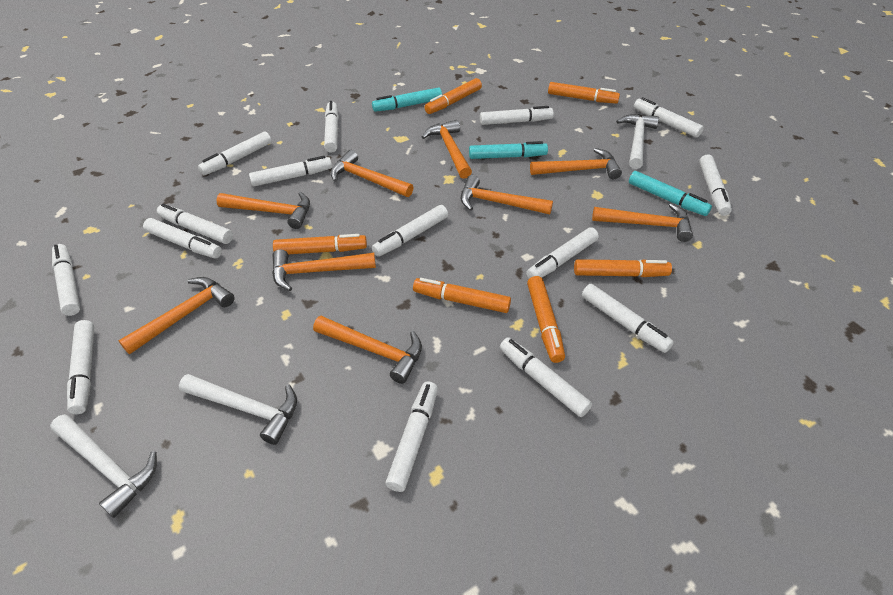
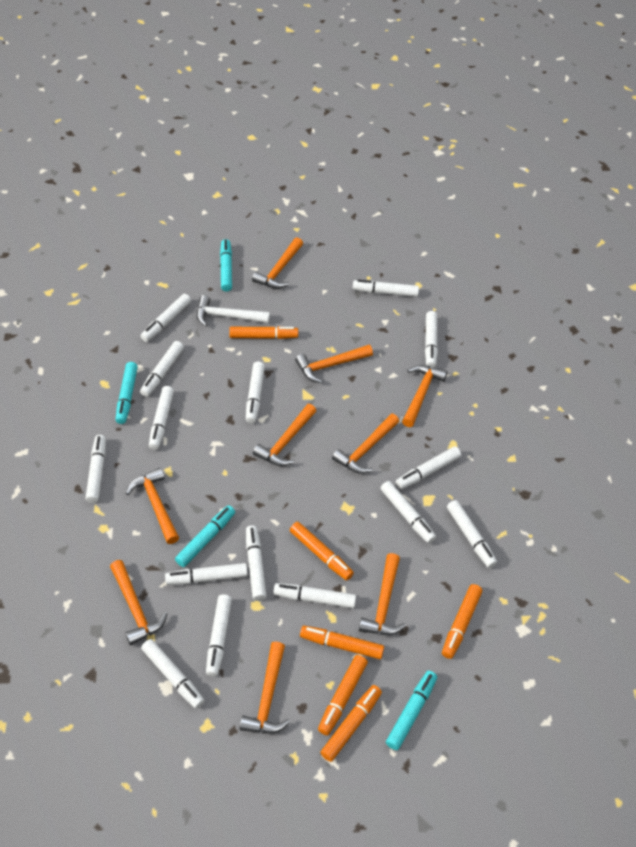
turquoise marker: 3 -> 4
white hammer: 3 -> 1

